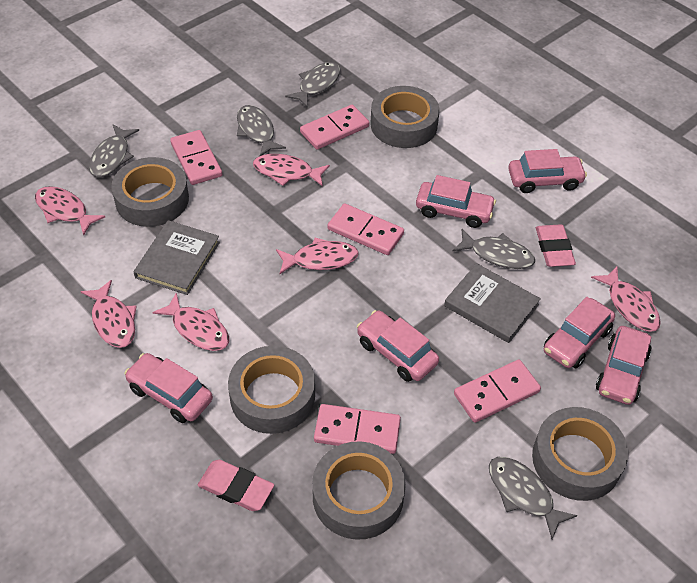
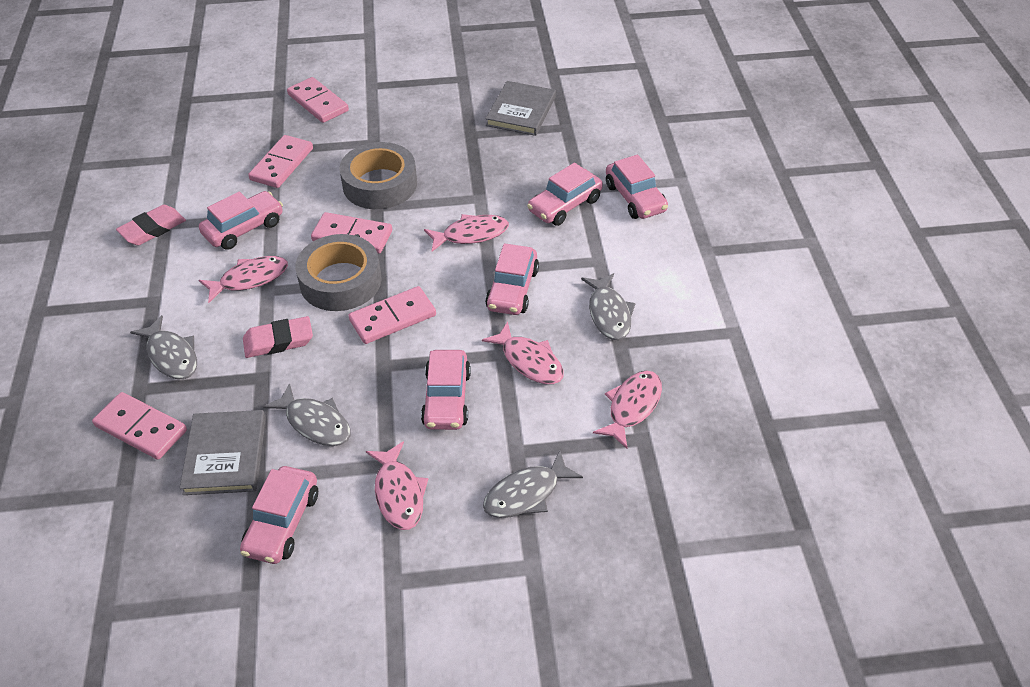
grey fish: 5 -> 4
grey tape: 5 -> 2
pink fish: 6 -> 5

